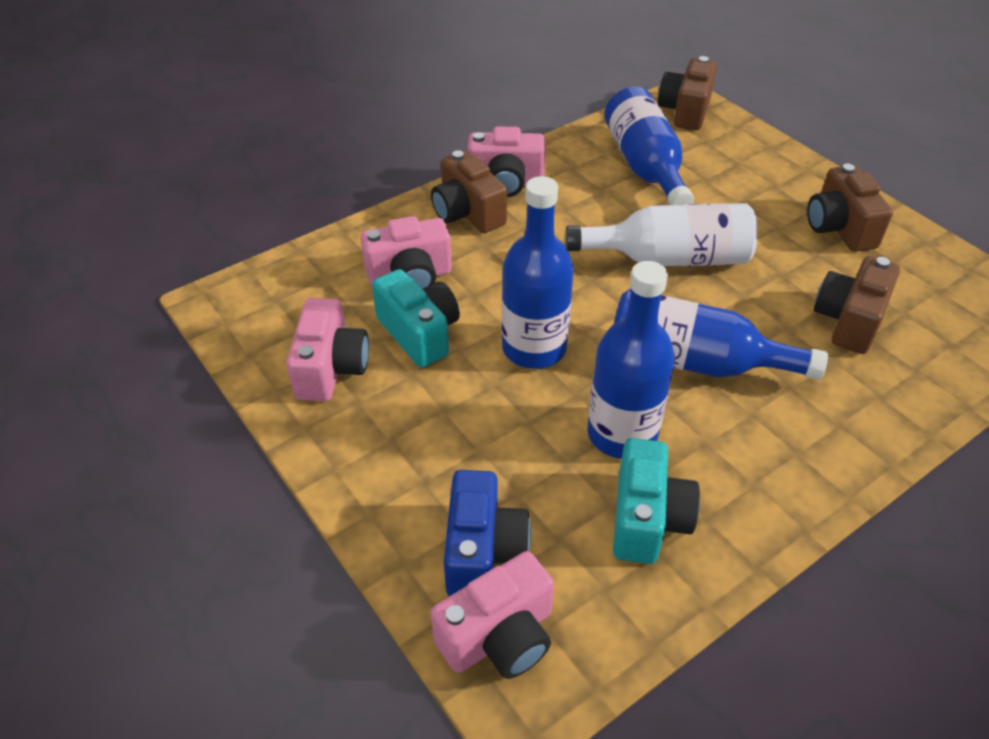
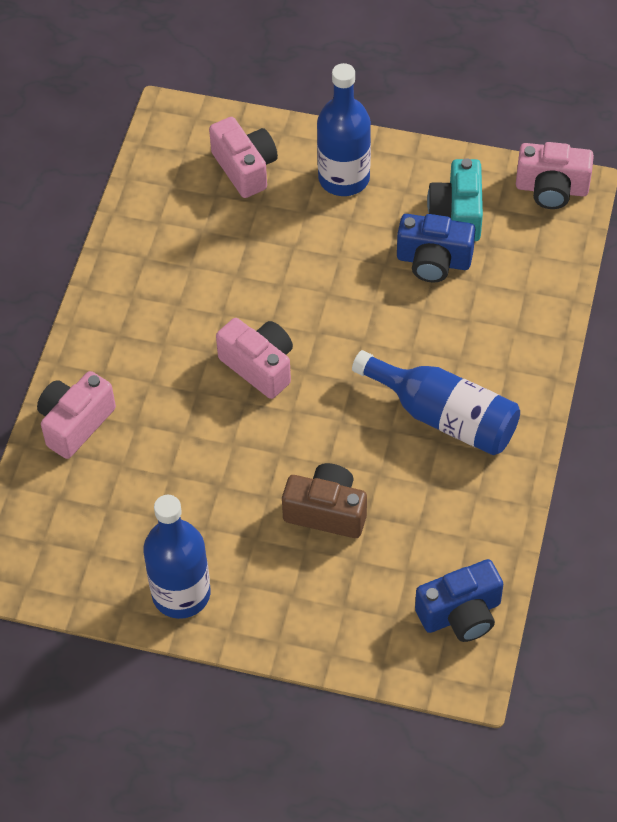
blue bottle: 4 -> 3
blue camera: 1 -> 2
brown camera: 4 -> 1
turquoise camera: 2 -> 1
white bottle: 1 -> 0

